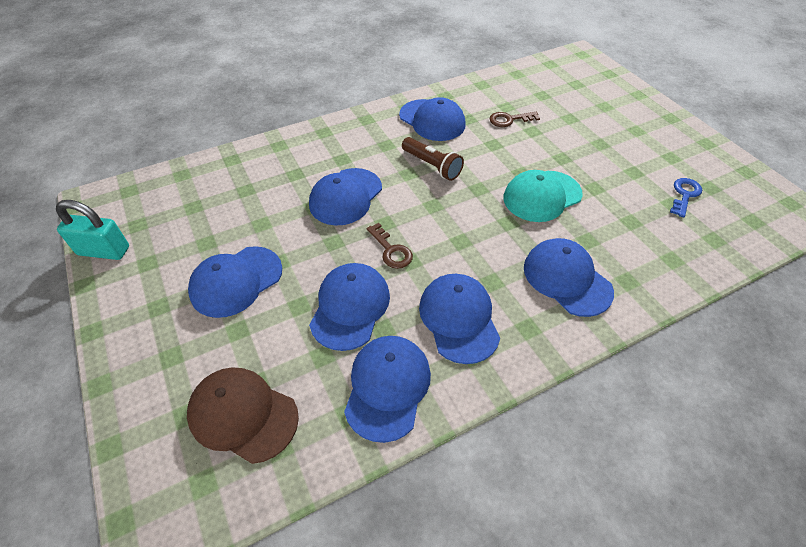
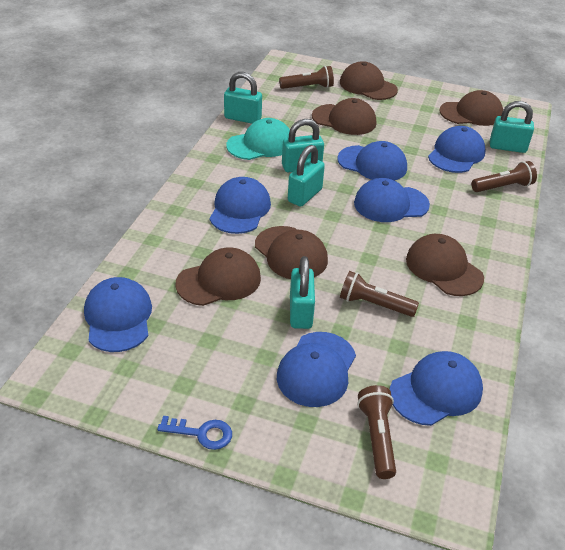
brown cap: 1 -> 6
brown flashlight: 1 -> 4
brown key: 2 -> 0
turquoise padlock: 1 -> 5

